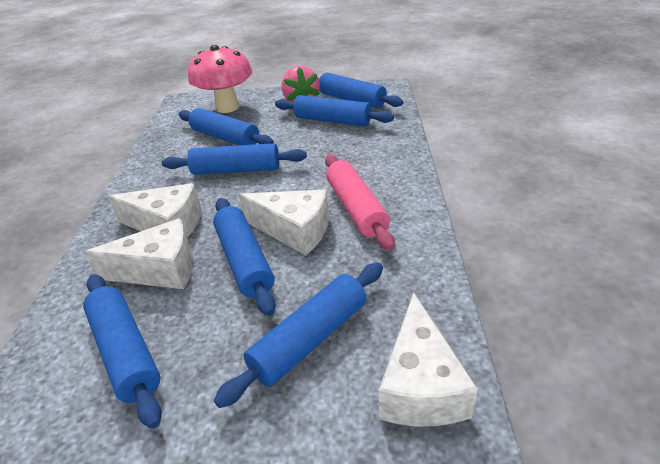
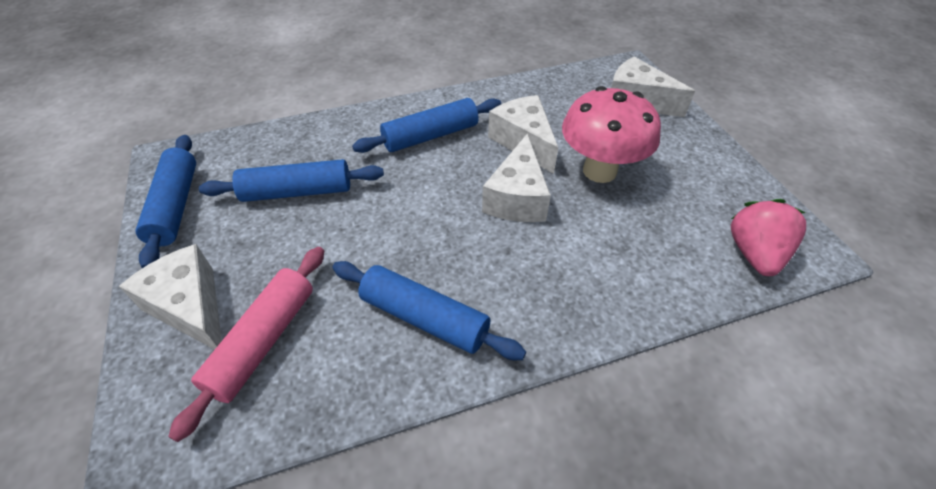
blue rolling pin: 7 -> 4

